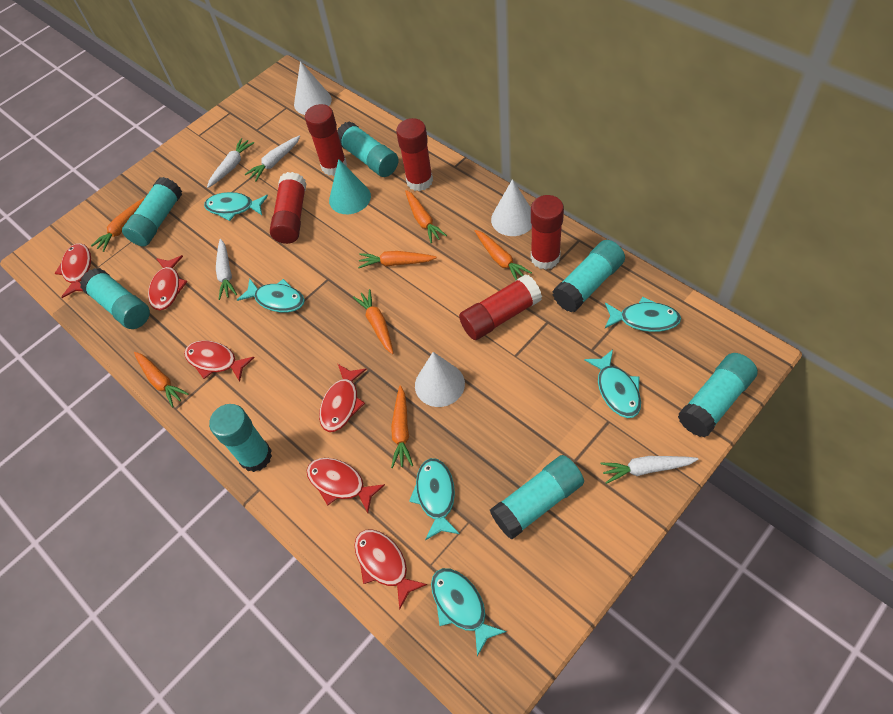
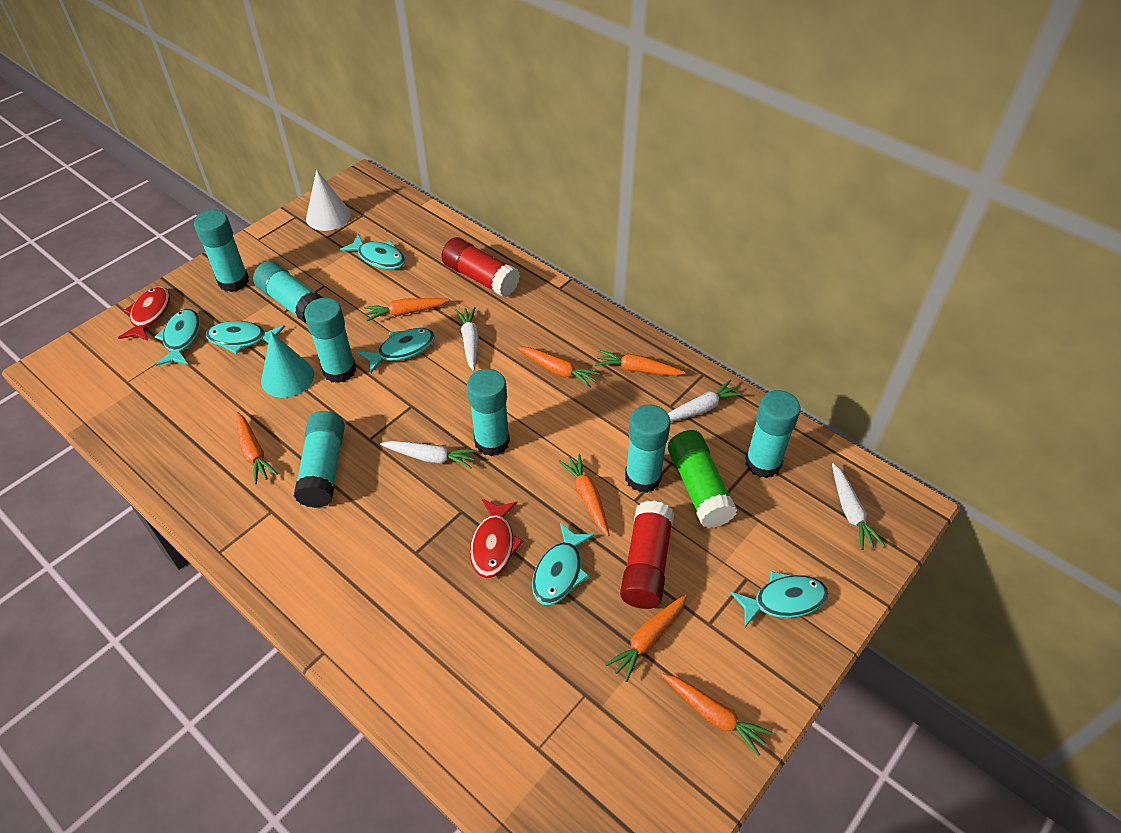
green glue stick: 0 -> 1
red fish: 6 -> 2
red glue stick: 5 -> 2
white cone: 3 -> 1

